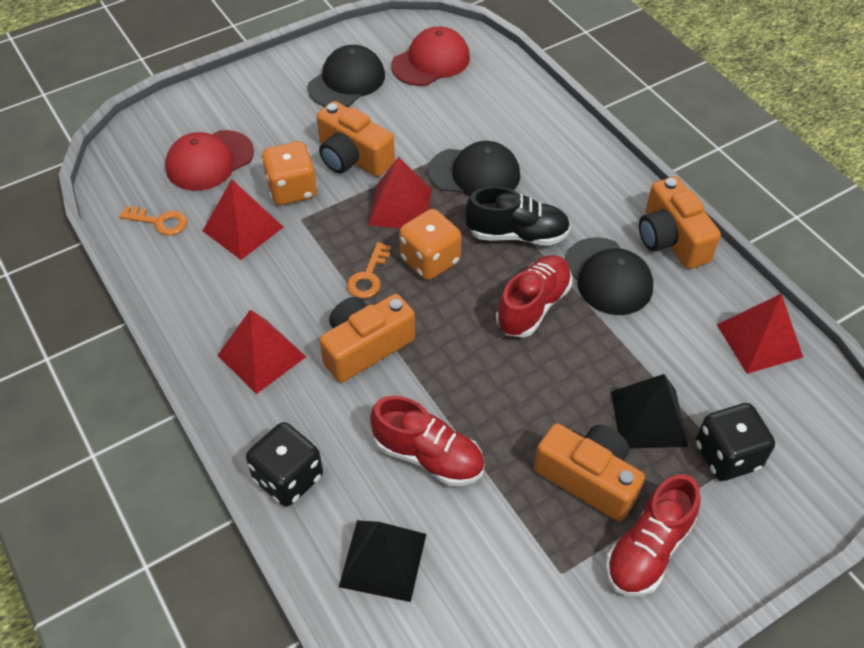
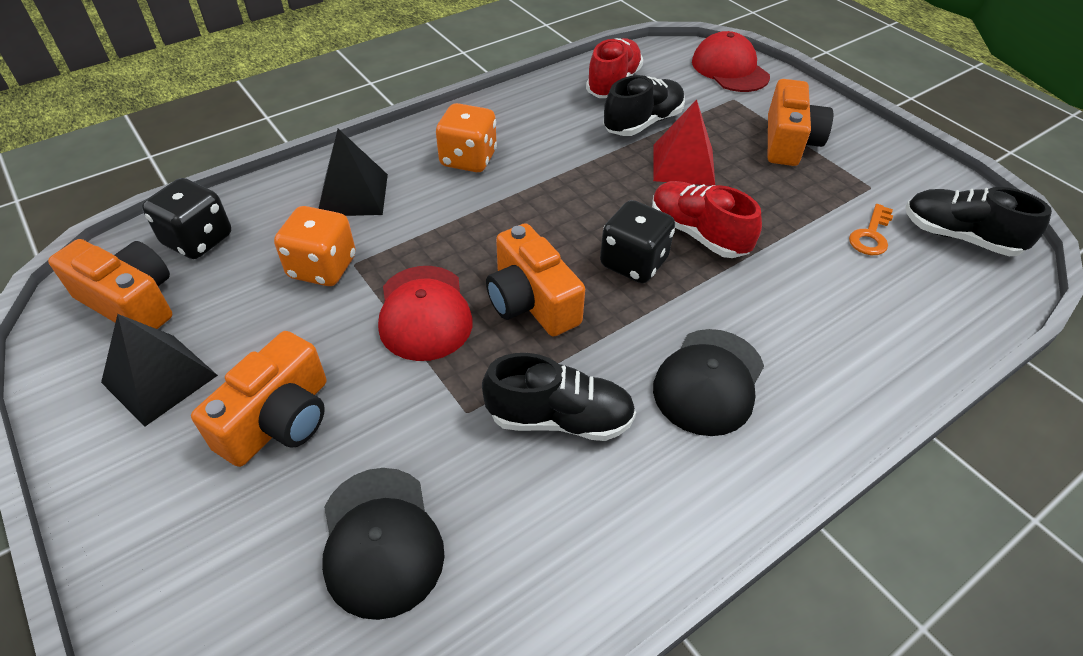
black cap: 3 -> 2
black shoe: 1 -> 3
orange key: 2 -> 1
red pyramid: 4 -> 1
red shoe: 3 -> 2

